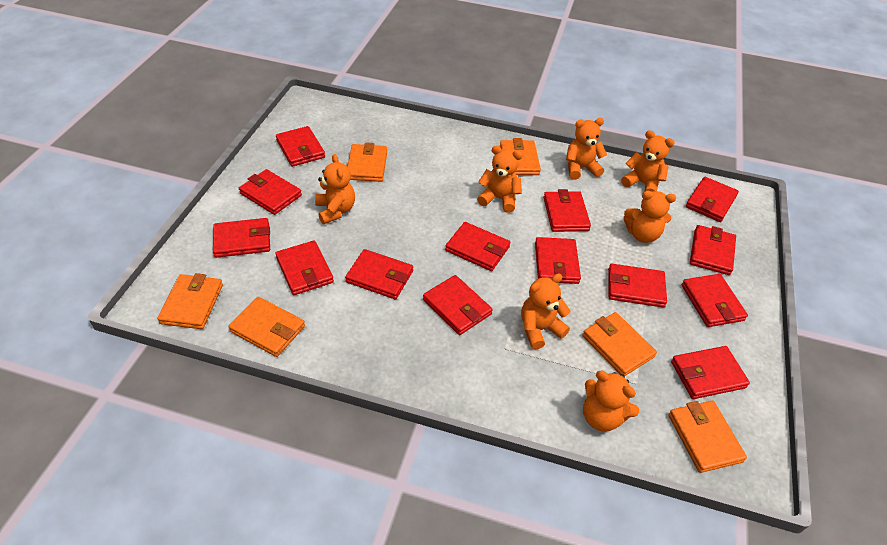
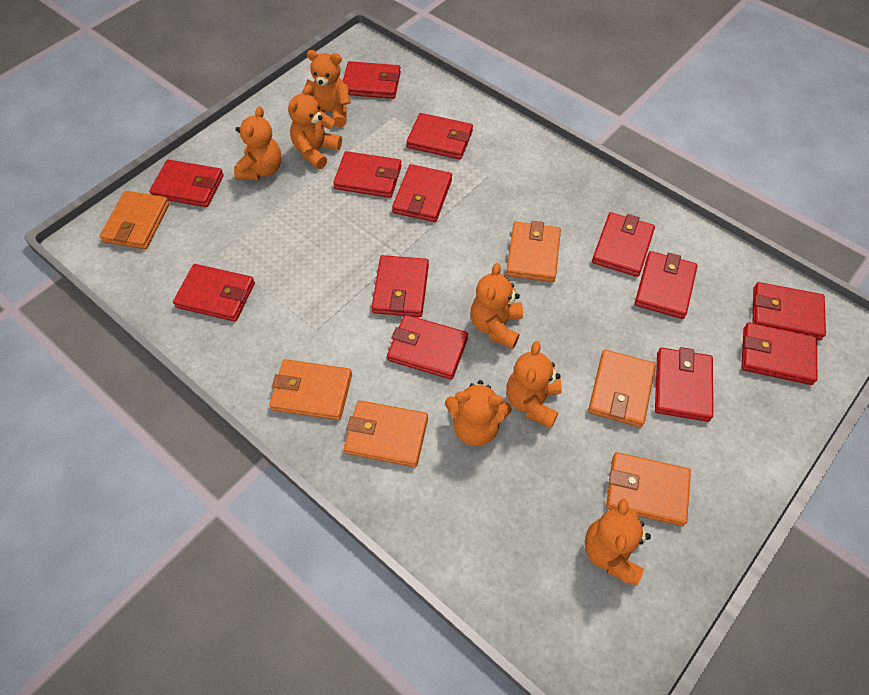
red wallet: 14 -> 13

